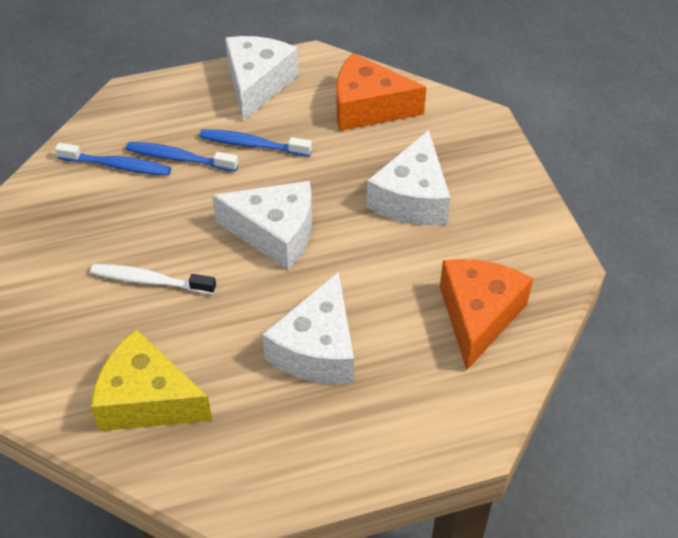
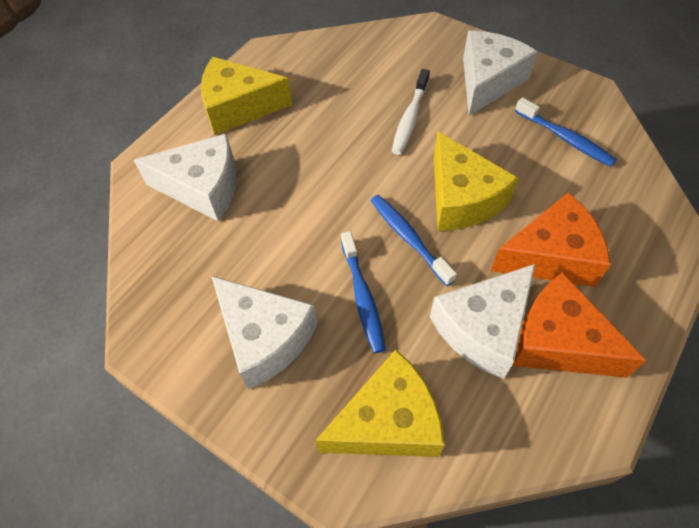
yellow cheese: 1 -> 3

